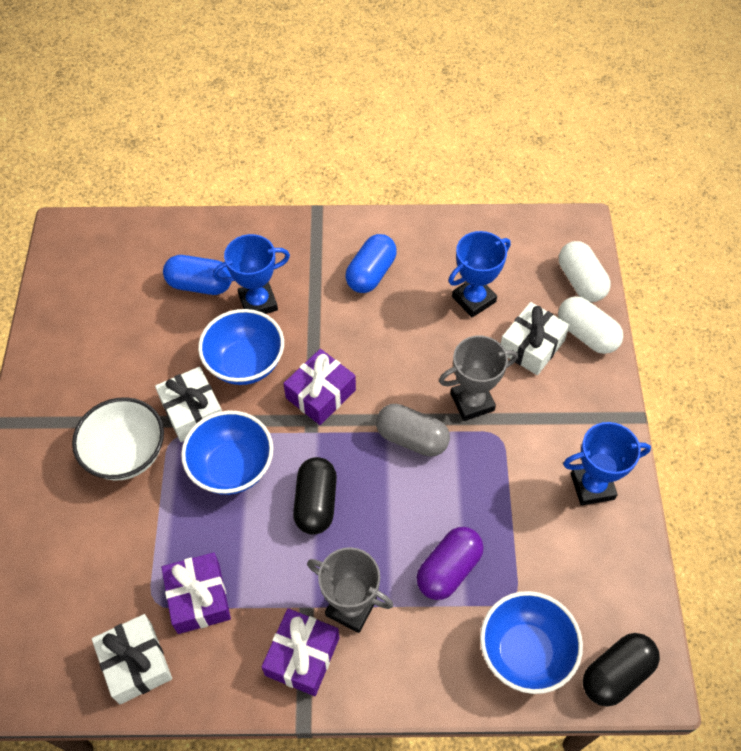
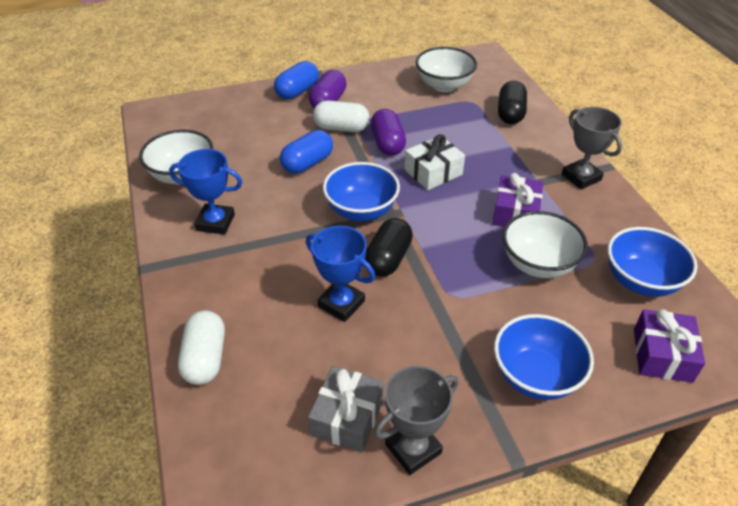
blue trophy: 3 -> 2
grey capsule: 1 -> 0
grey gift: 0 -> 1
purple capsule: 1 -> 2
purple gift: 3 -> 2
white bowl: 1 -> 3
white gift: 3 -> 1

